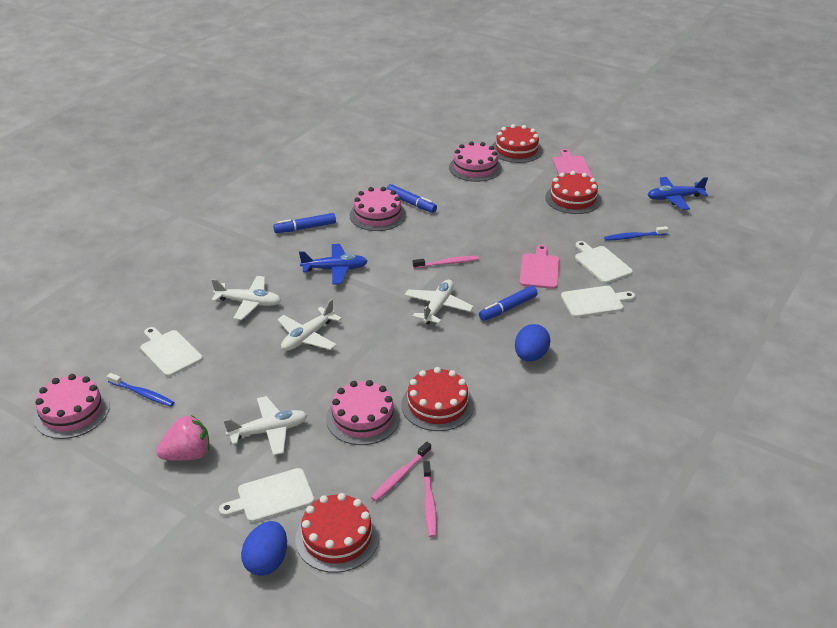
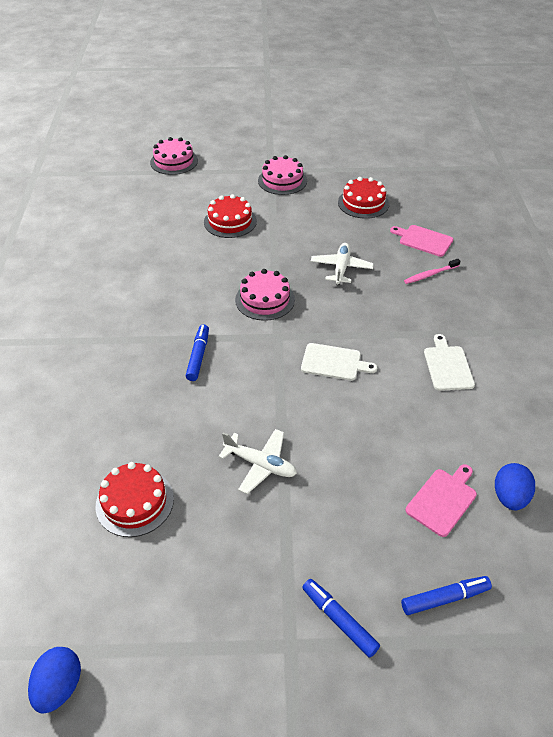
blue plane: 2 -> 0
blue toothbrush: 2 -> 0
pink cake: 4 -> 3
pink strawberry: 1 -> 0
pink toothbrush: 3 -> 1
red cake: 4 -> 3
white cutting board: 4 -> 2
white plane: 4 -> 2

